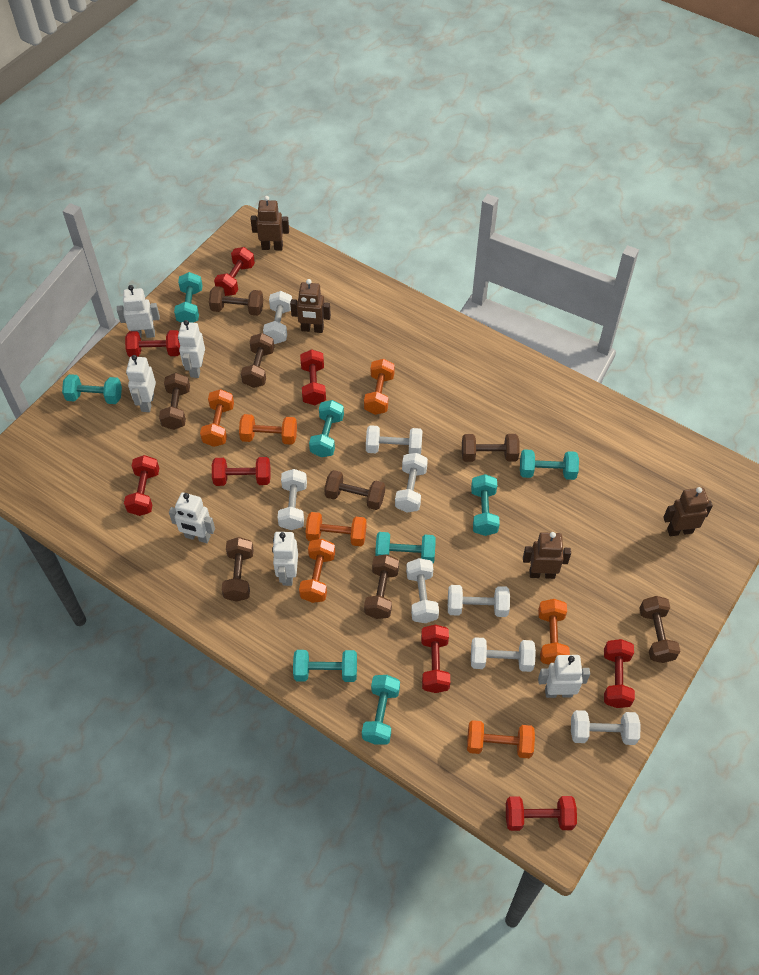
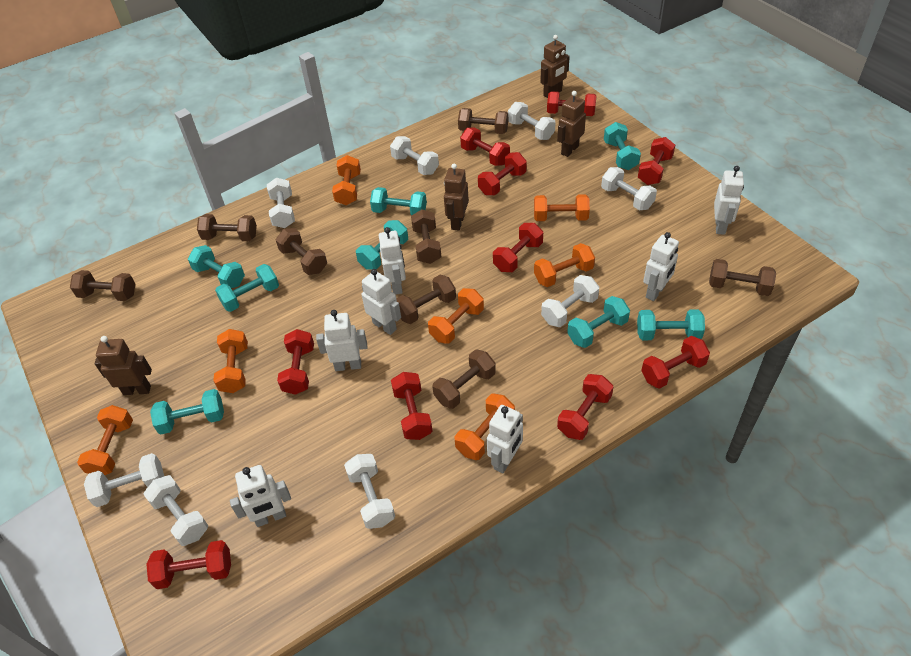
red dumbbell: 8 -> 10
white robot: 6 -> 7

